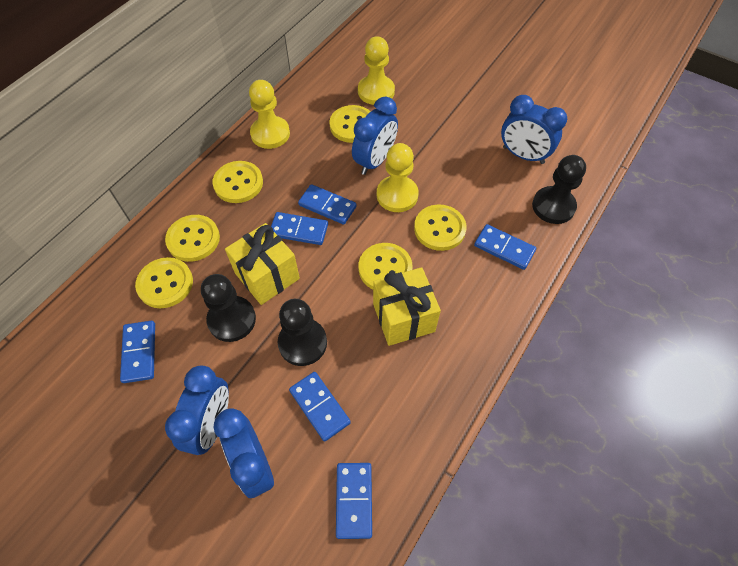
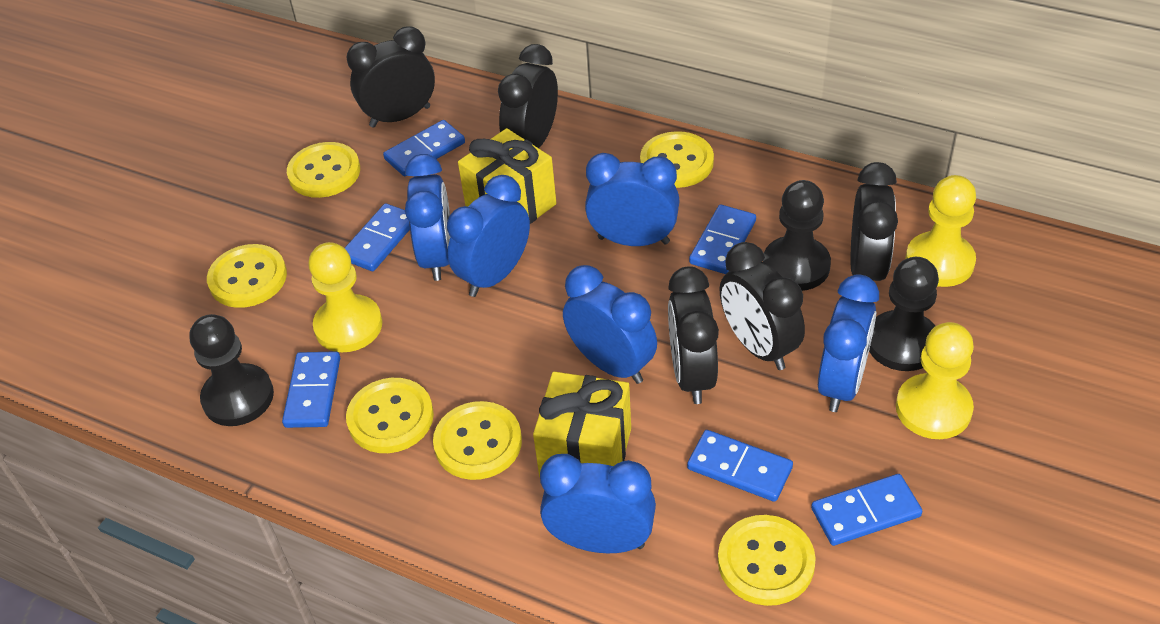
black clock: 0 -> 5
blue clock: 4 -> 6

